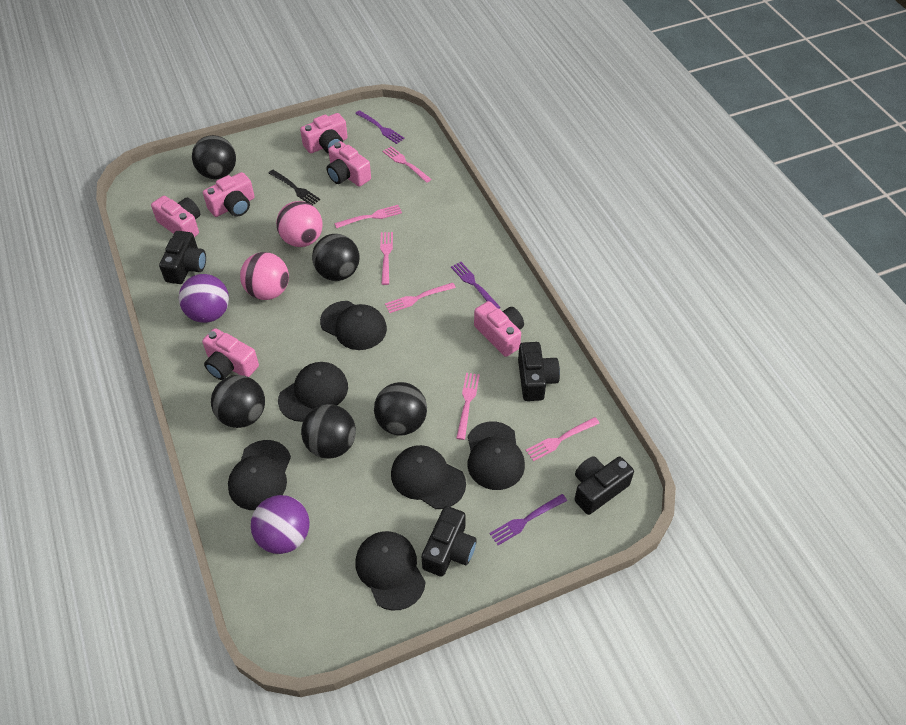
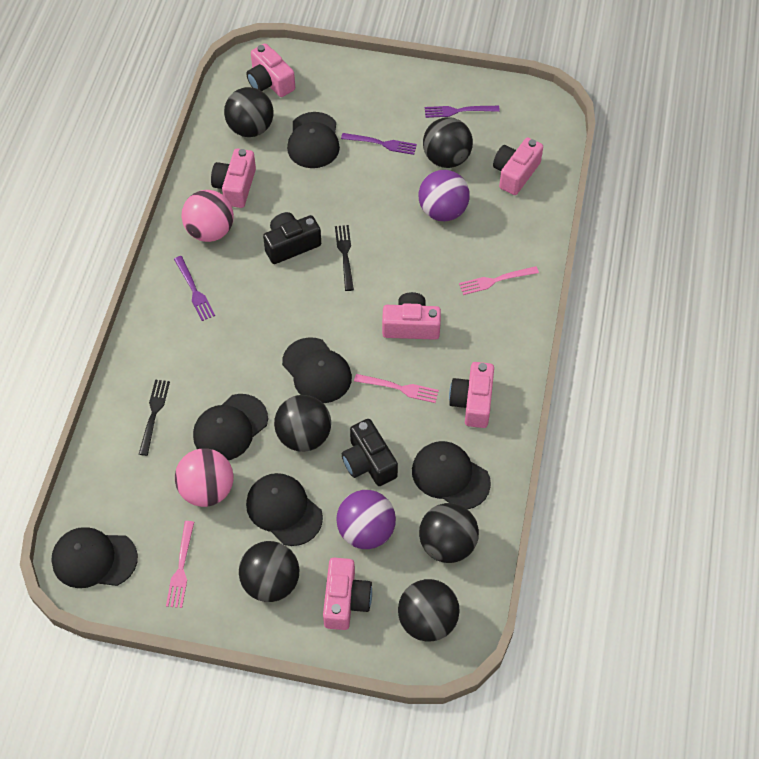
black ball: 5 -> 6
black camera: 4 -> 2
black fork: 1 -> 2
pink fork: 6 -> 3

